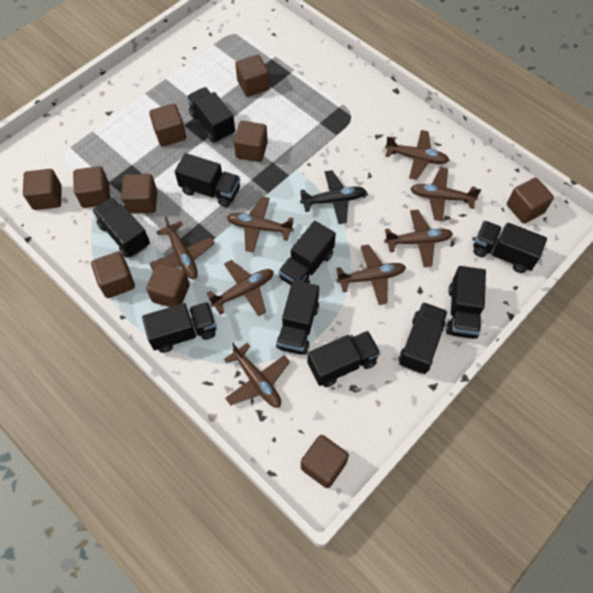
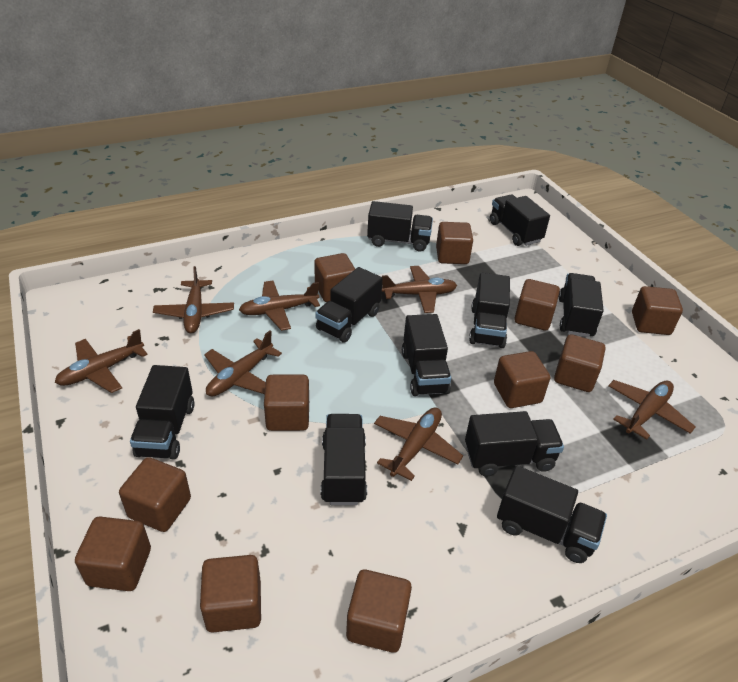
black plane: 1 -> 0
brown cube: 10 -> 11
brown plane: 8 -> 7

